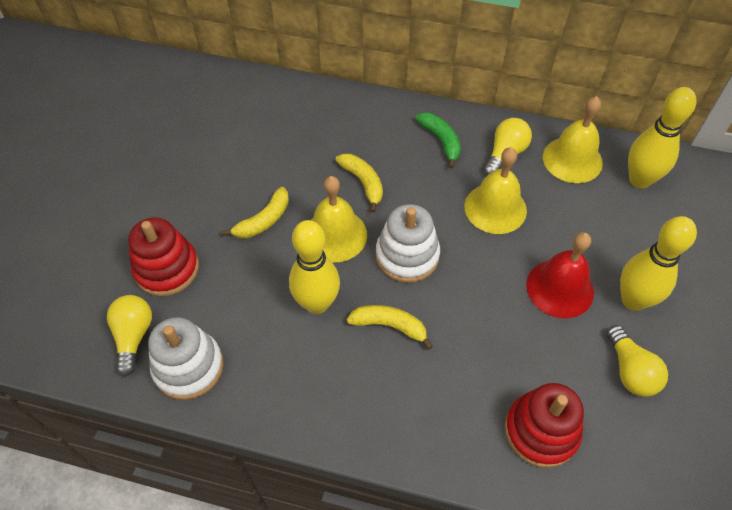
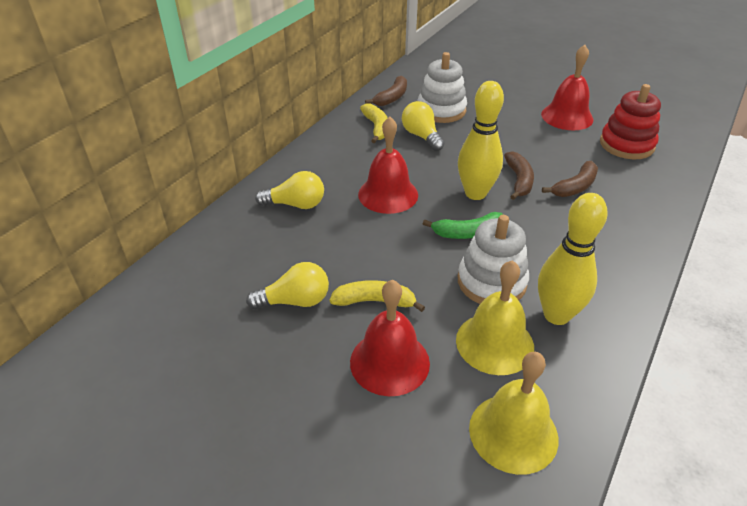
brown banana: 0 -> 3
red bell: 1 -> 3
red stacking toy: 2 -> 1
yellow banana: 3 -> 2
yellow bell: 3 -> 2
yellow bowling pin: 3 -> 2

